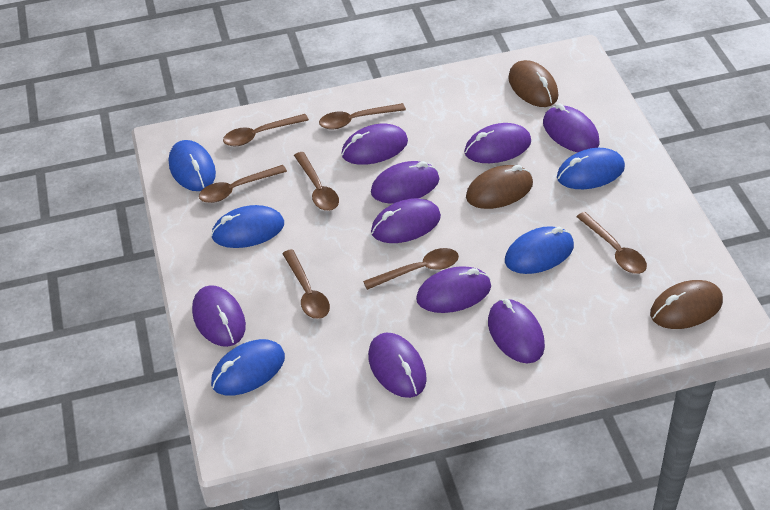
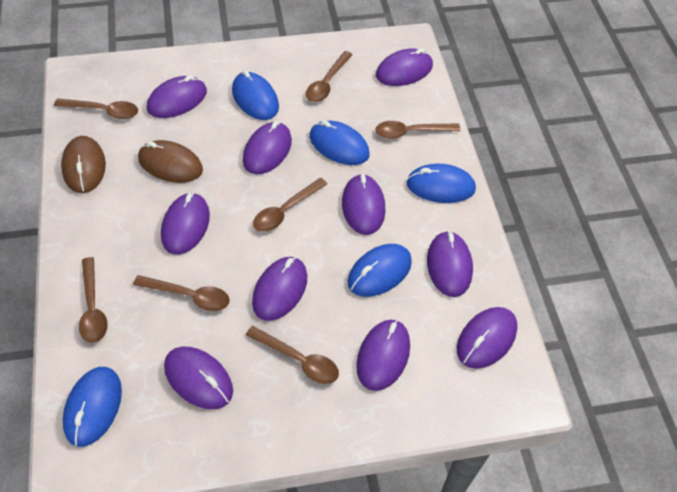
brown mouse: 3 -> 2
purple mouse: 9 -> 10

